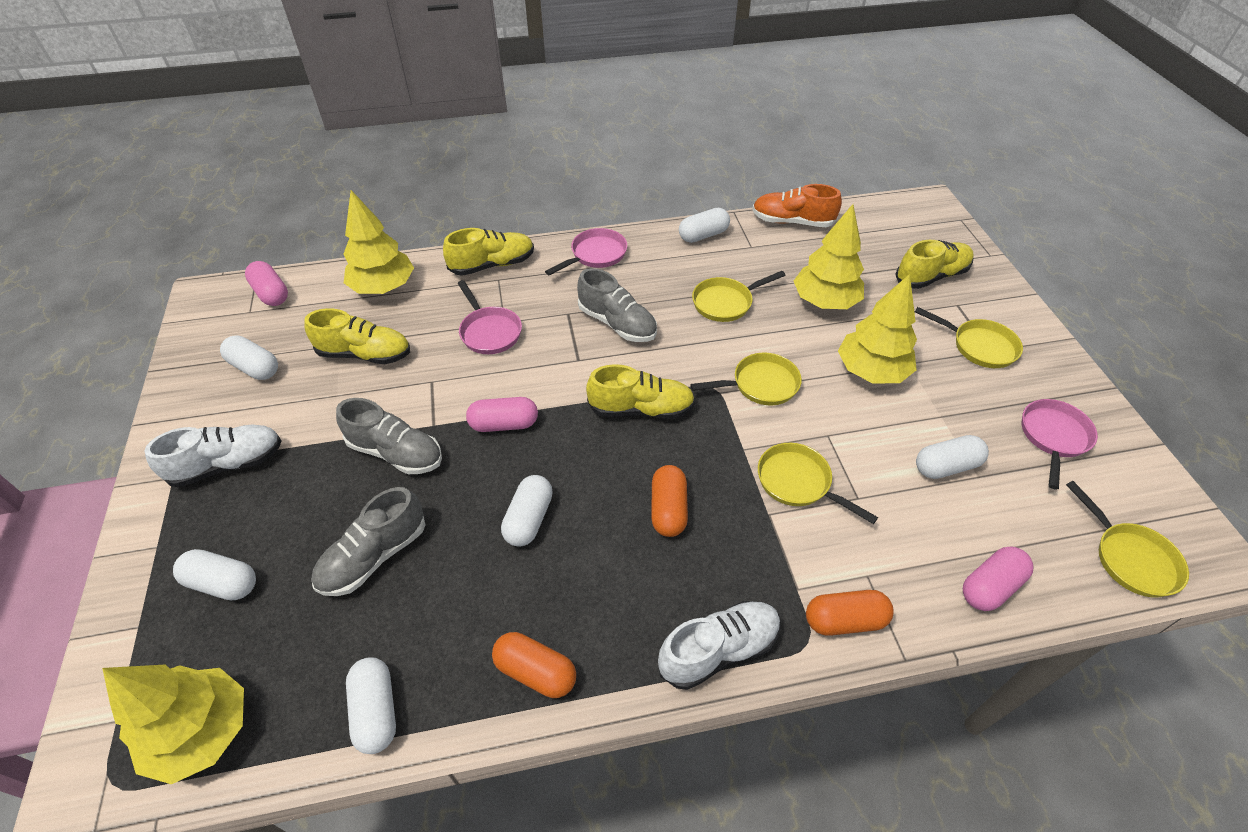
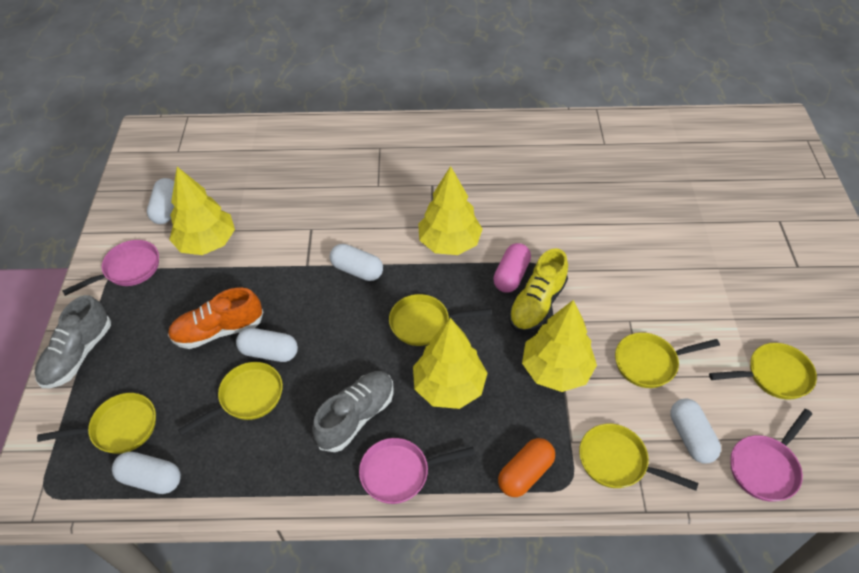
grey shoe: 3 -> 2
orange capsule: 3 -> 1
pink capsule: 3 -> 1
white capsule: 6 -> 5
white shoe: 2 -> 0
yellow pan: 5 -> 6
yellow shoe: 4 -> 1

